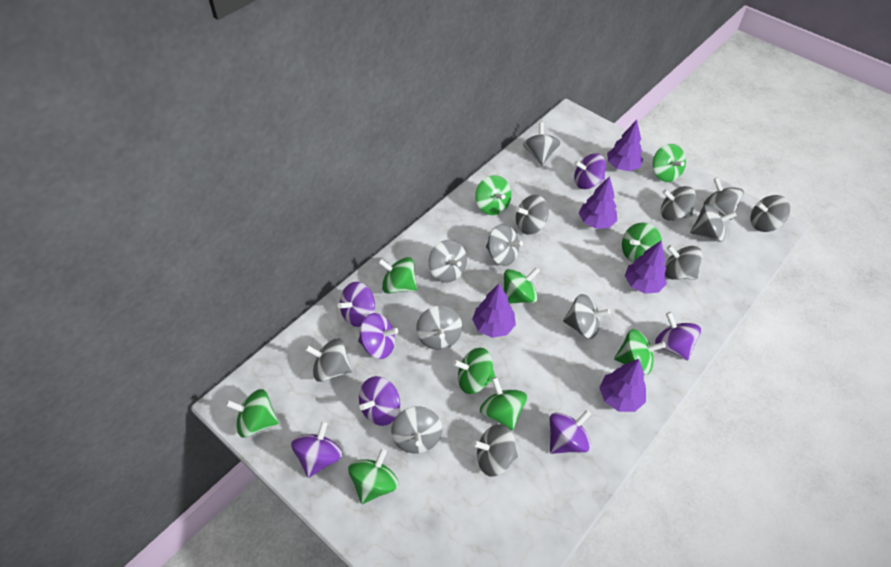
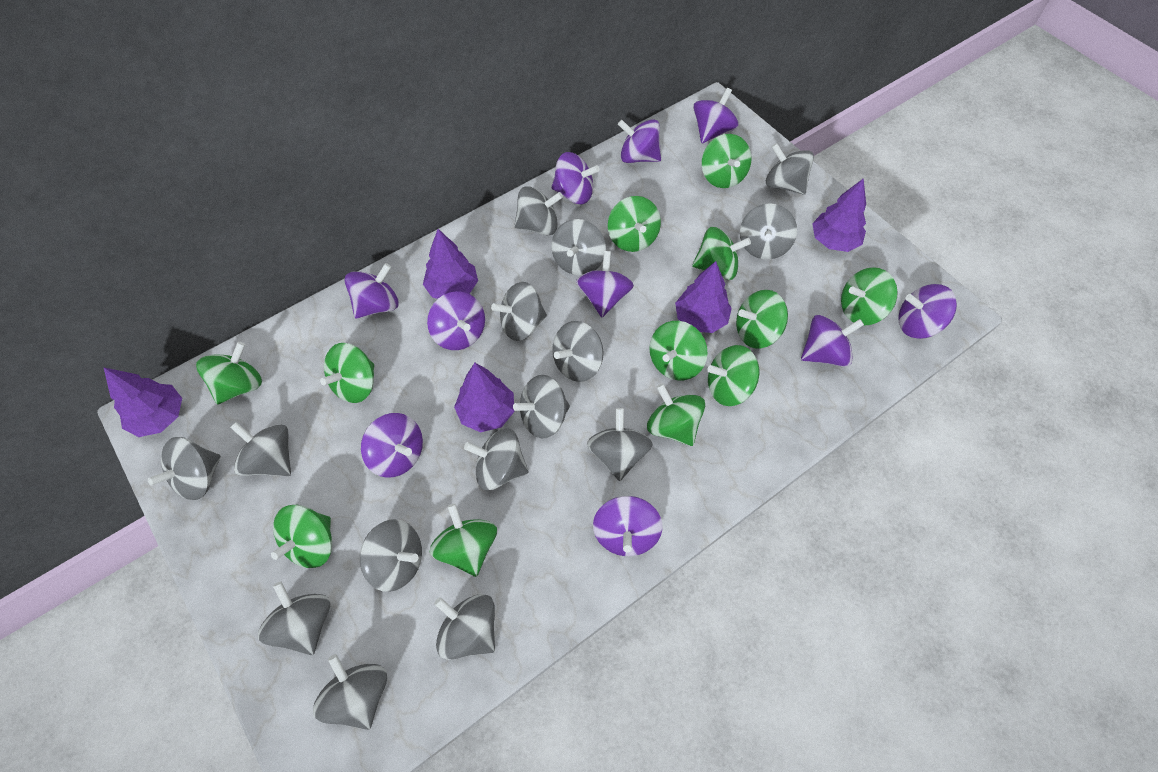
green spinning top: 10 -> 12
grey spinning top: 14 -> 15
purple spinning top: 7 -> 10

